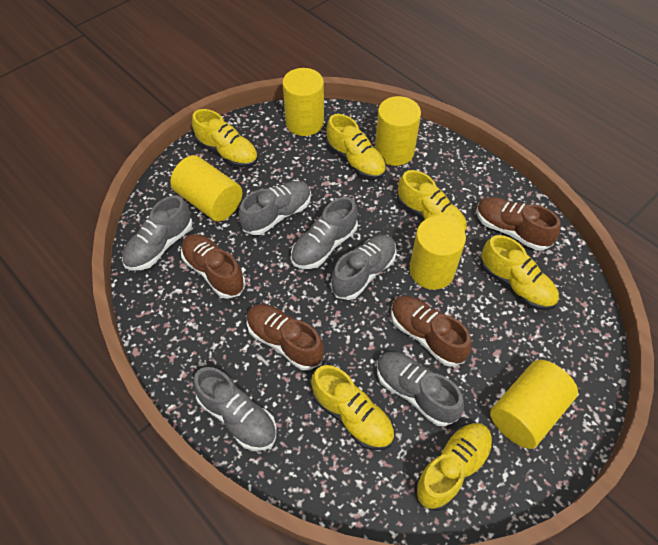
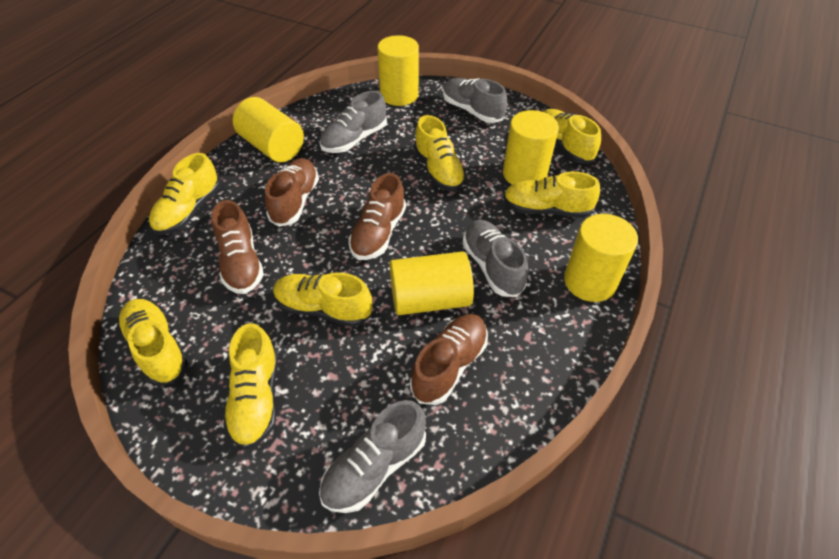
grey shoe: 6 -> 4
yellow shoe: 6 -> 7

